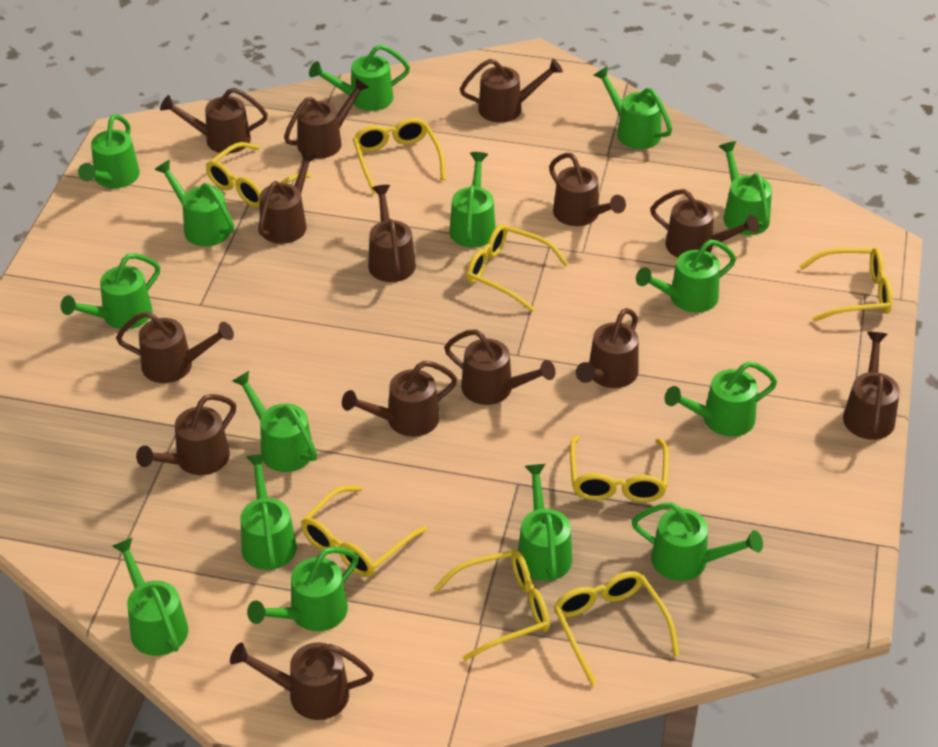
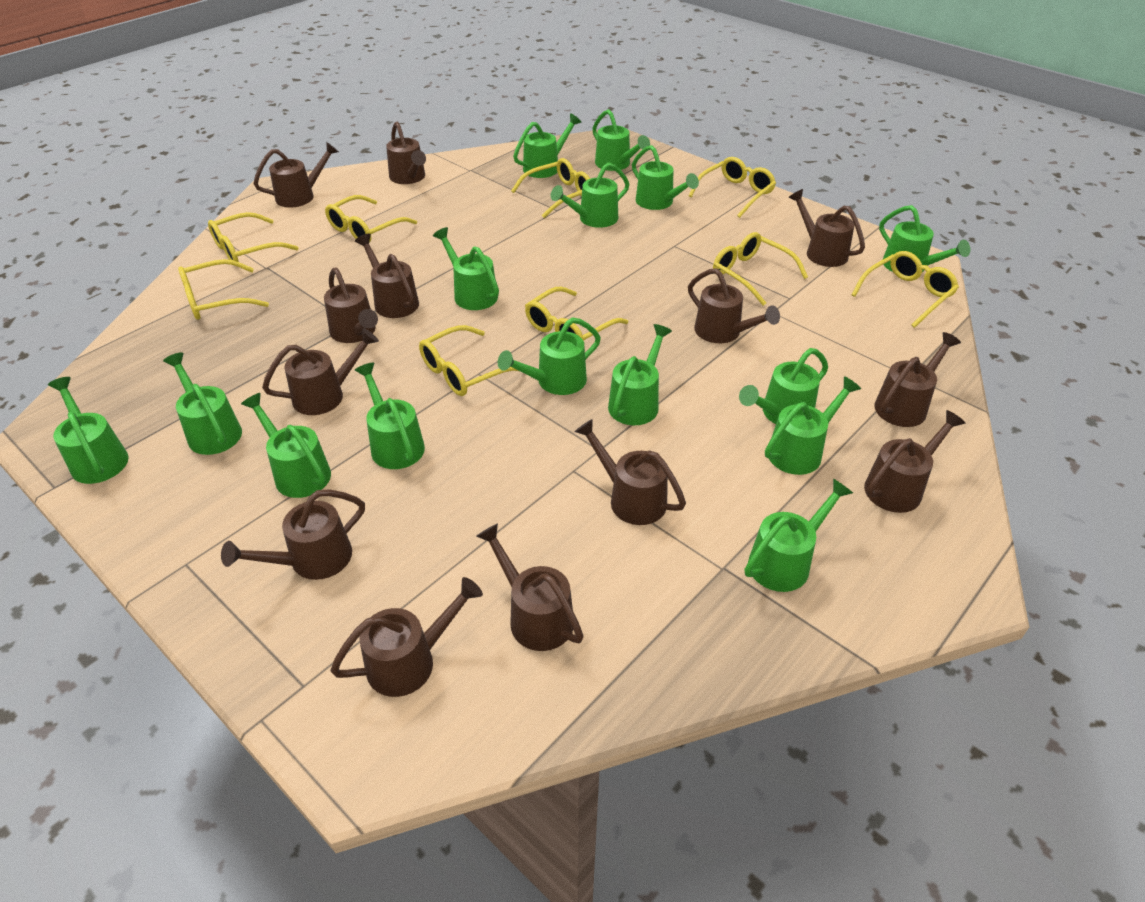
brown watering can: 14 -> 13
yellow glasses: 8 -> 9

